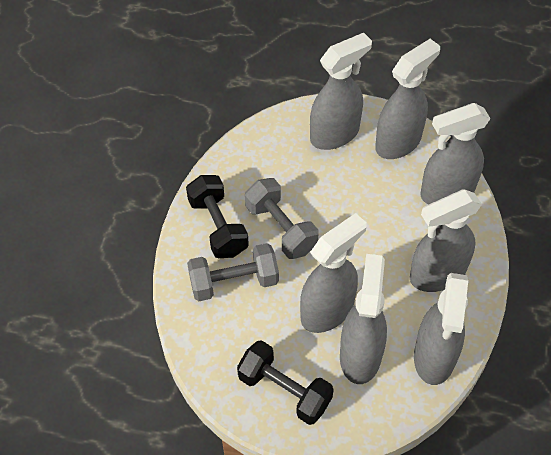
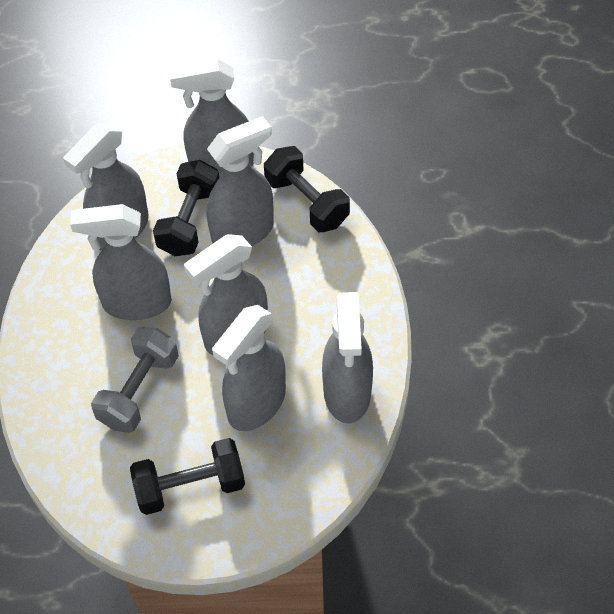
black dumbbell: 2 -> 3
grey dumbbell: 2 -> 1

